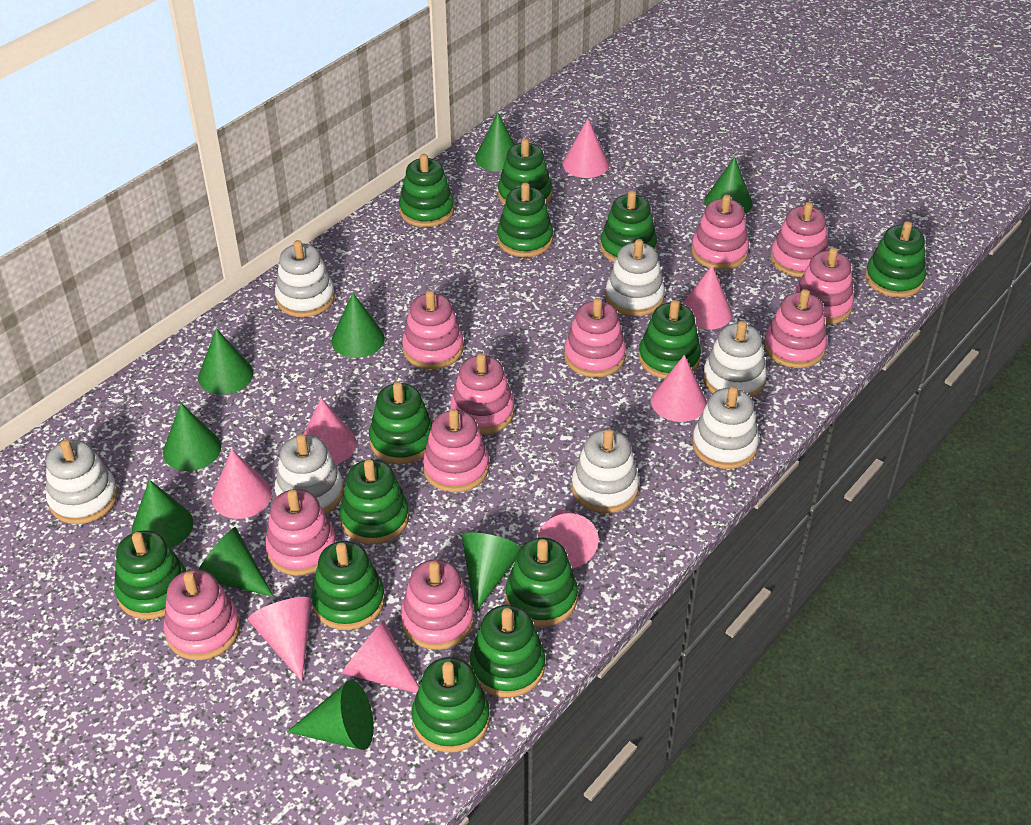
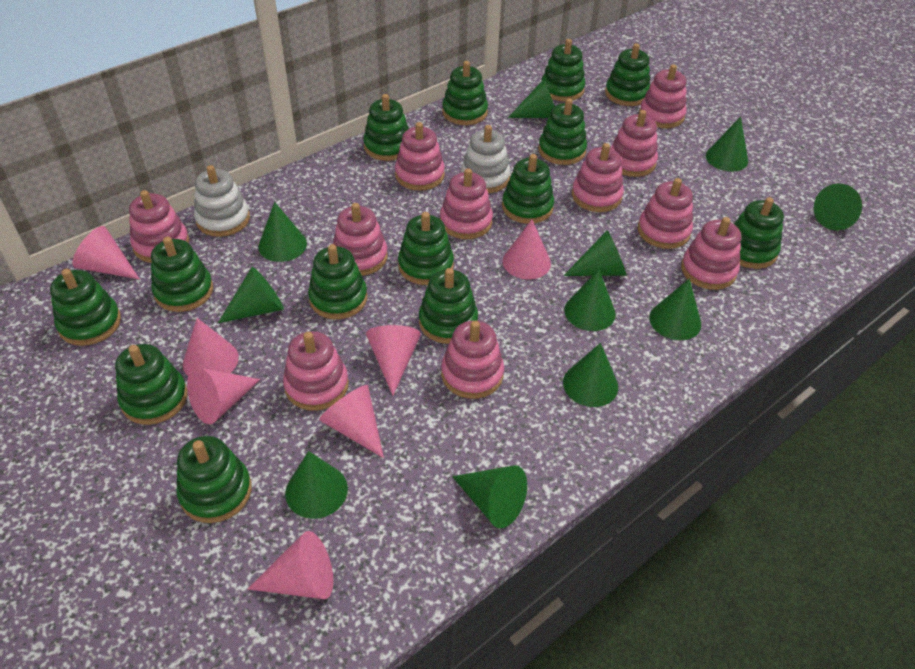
green cone: 9 -> 11
green stacking toy: 13 -> 14
pink cone: 8 -> 7
white stacking toy: 7 -> 2

